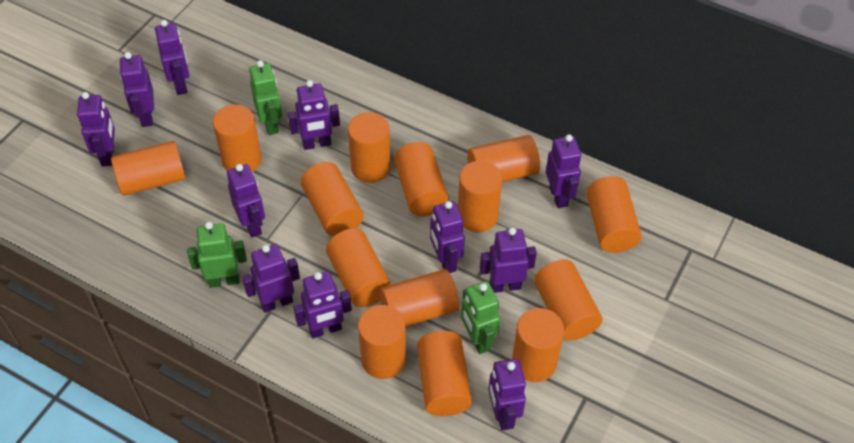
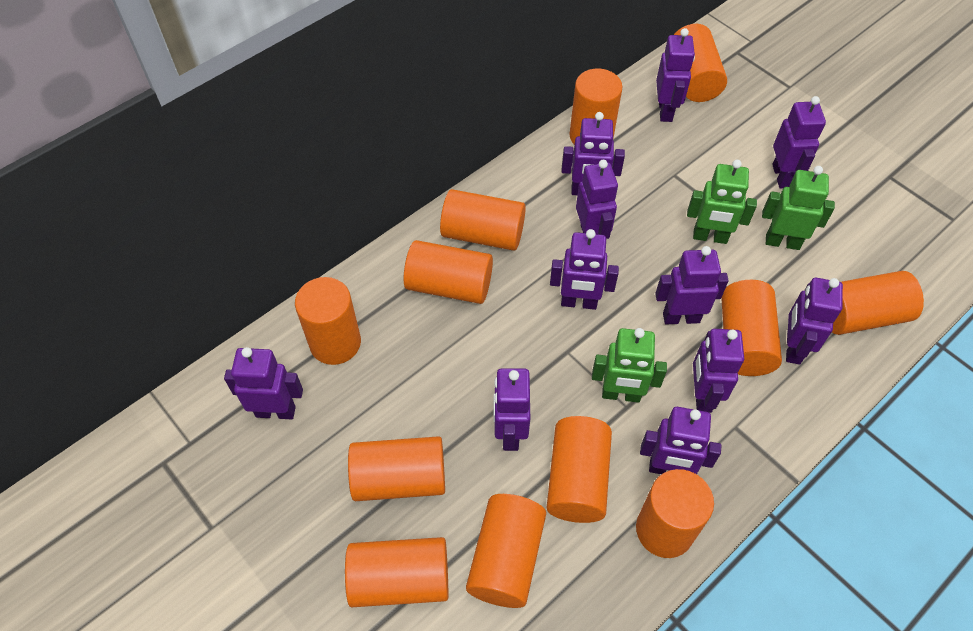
orange cylinder: 14 -> 12

